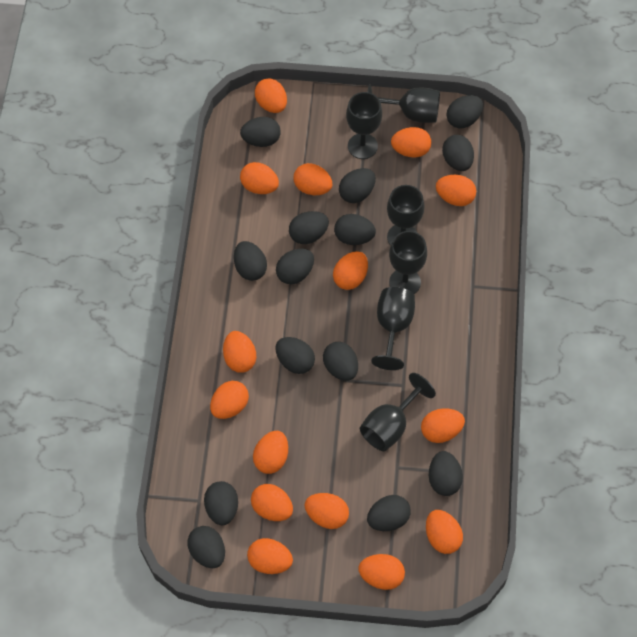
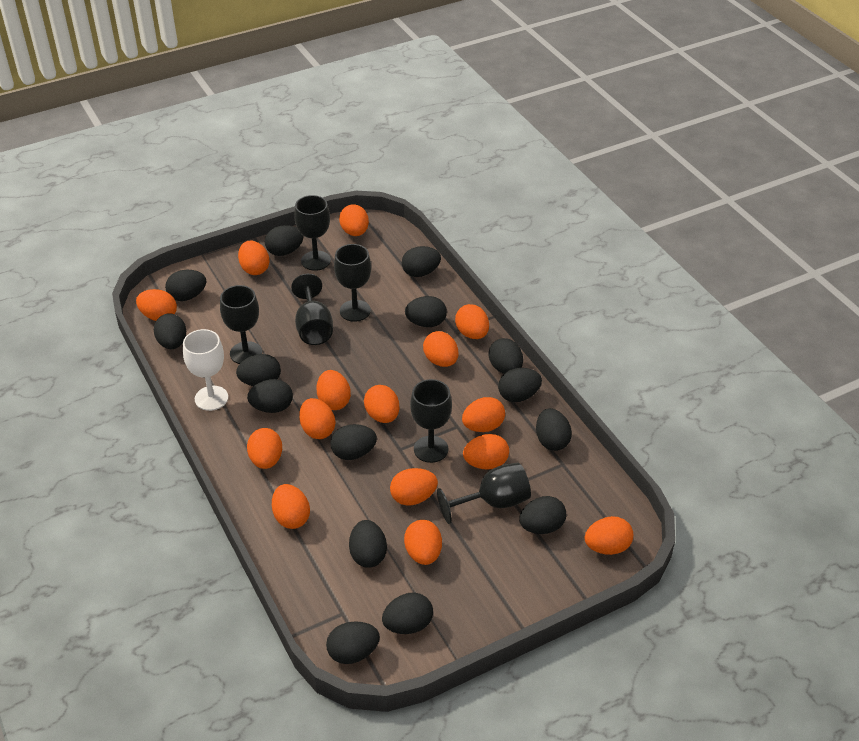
black egg: 14 -> 15
white goblet: 0 -> 1

